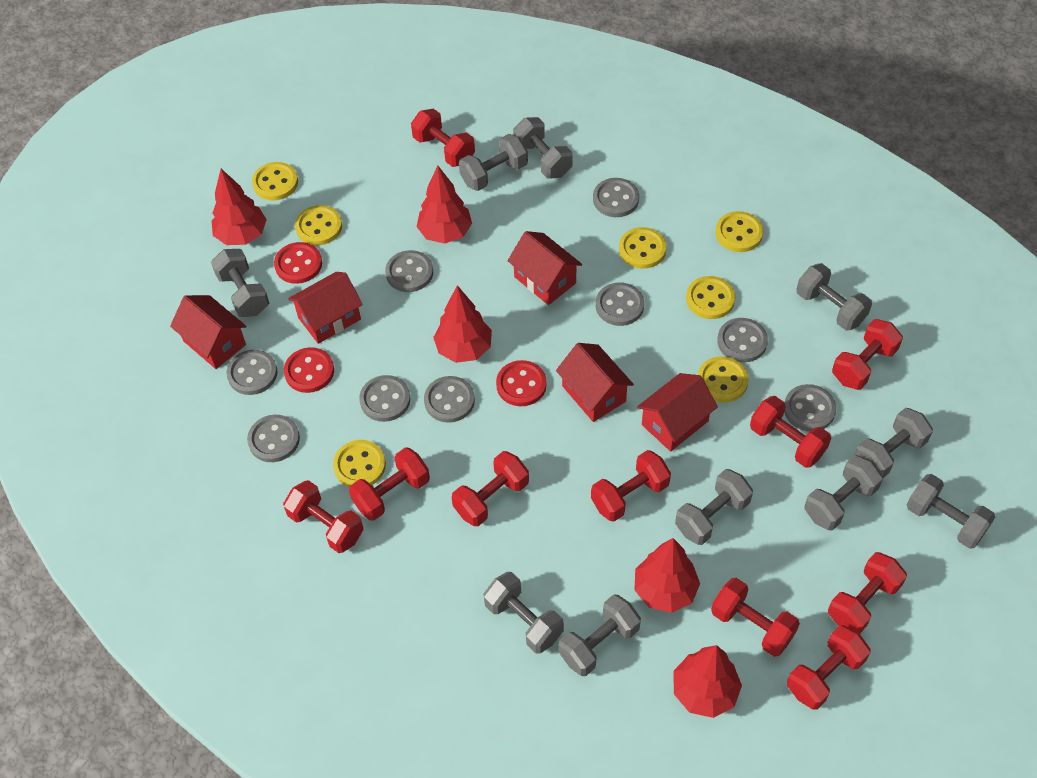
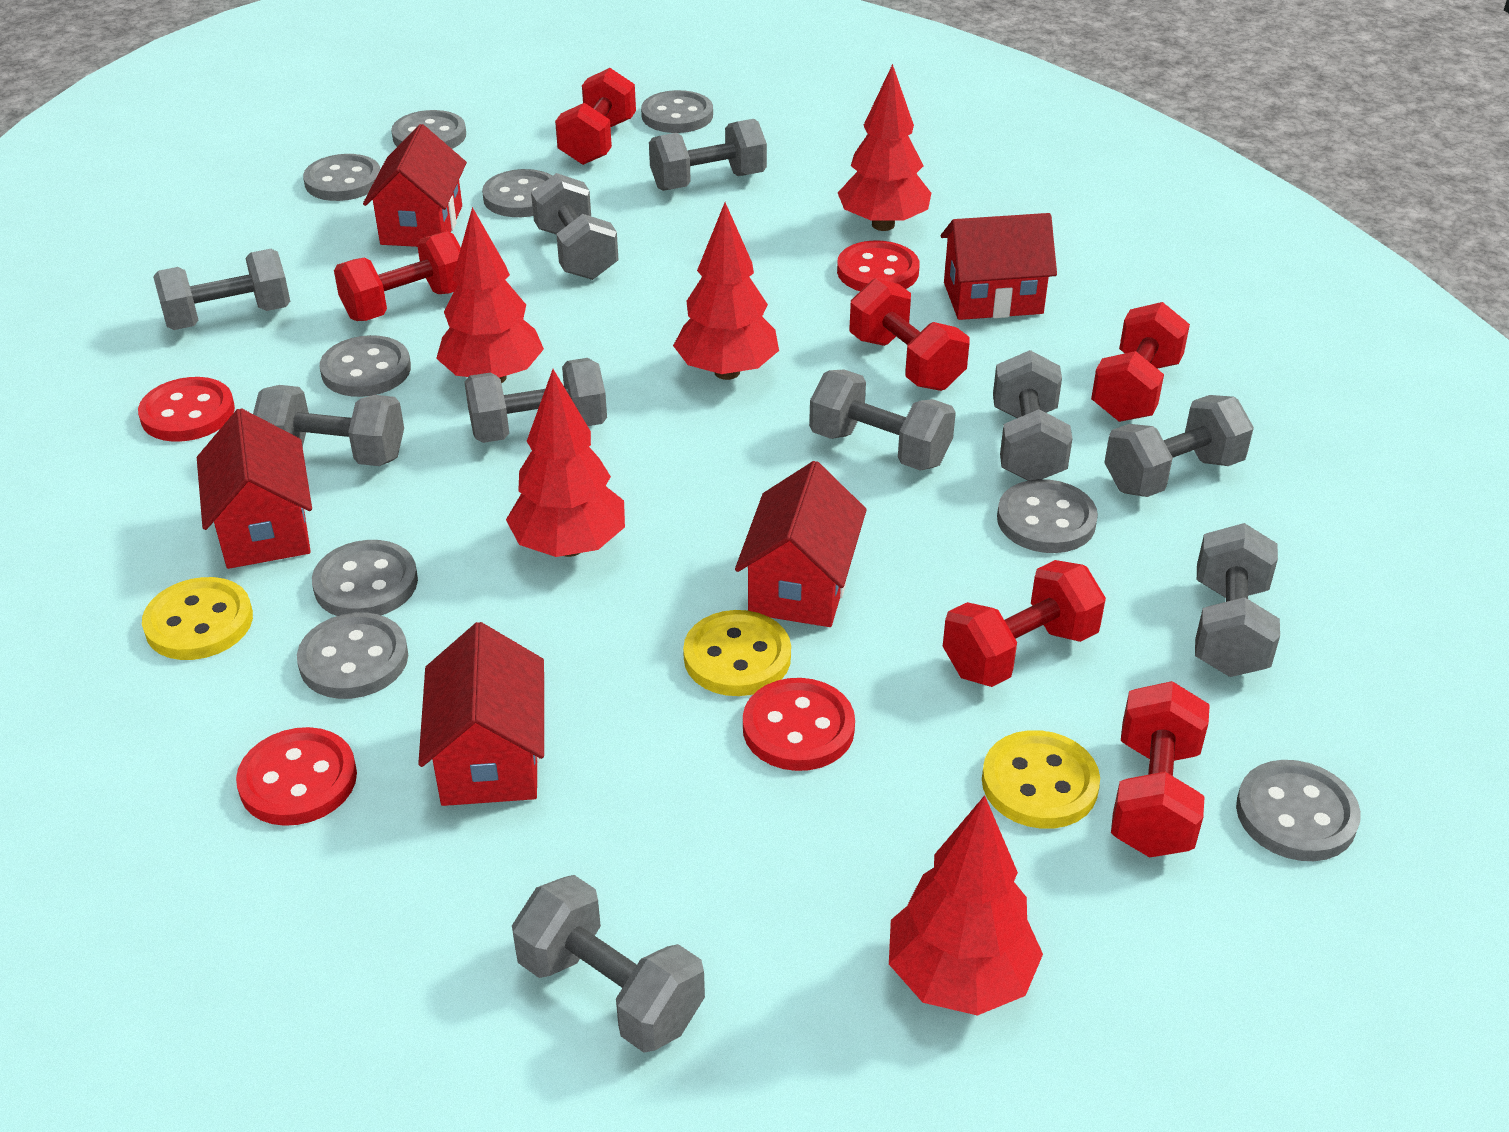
red button: 3 -> 4
red dumbbell: 10 -> 6
yellow button: 7 -> 3

